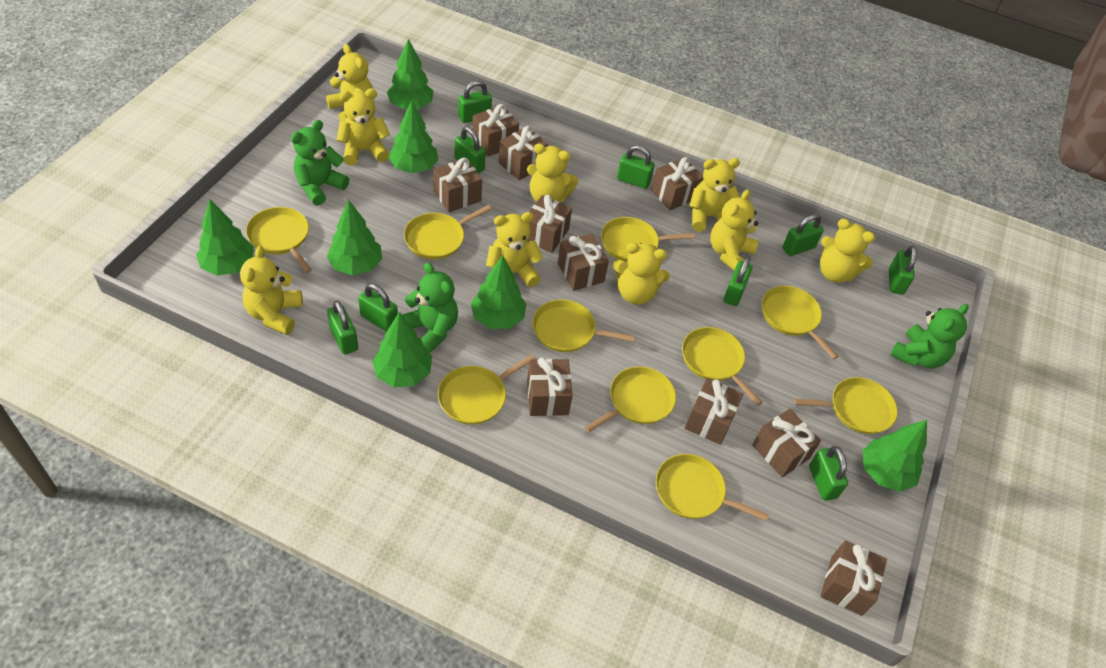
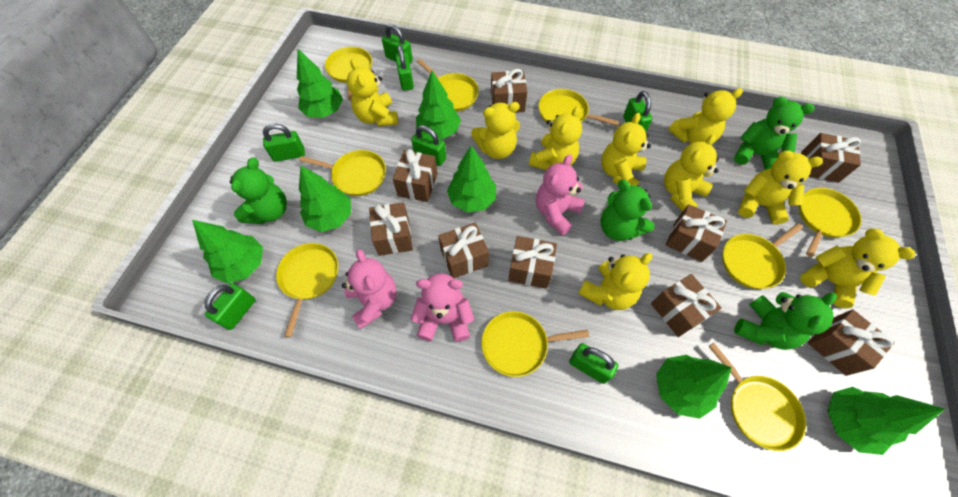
brown gift: 10 -> 9
green padlock: 9 -> 7
green teddy bear: 3 -> 4
pink teddy bear: 0 -> 3
yellow pan: 10 -> 9

